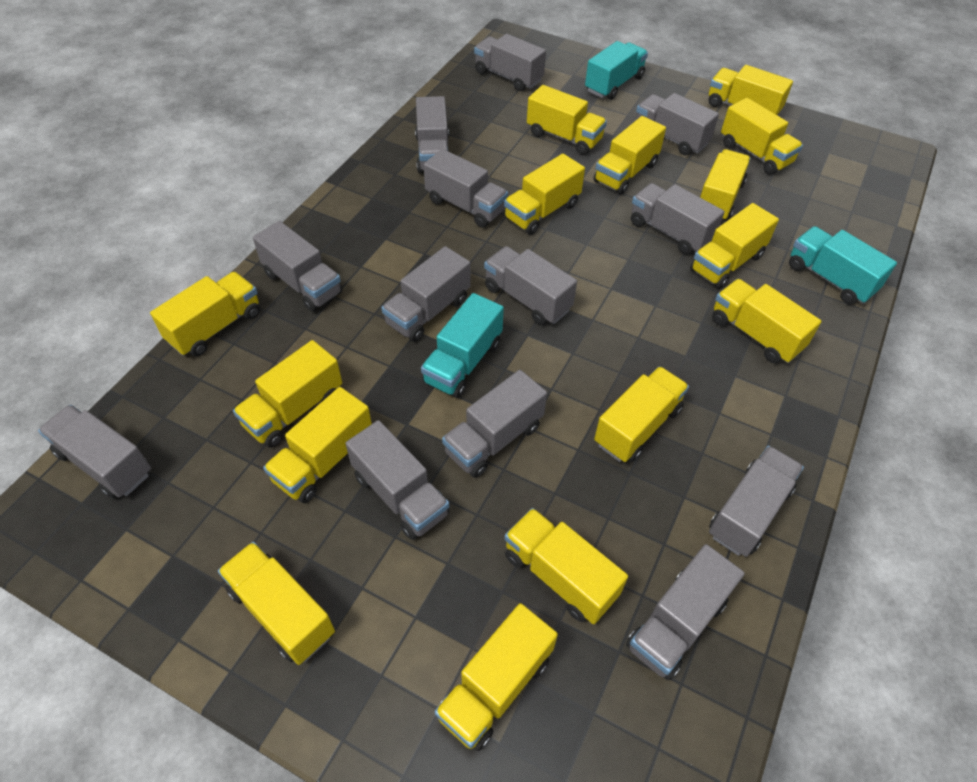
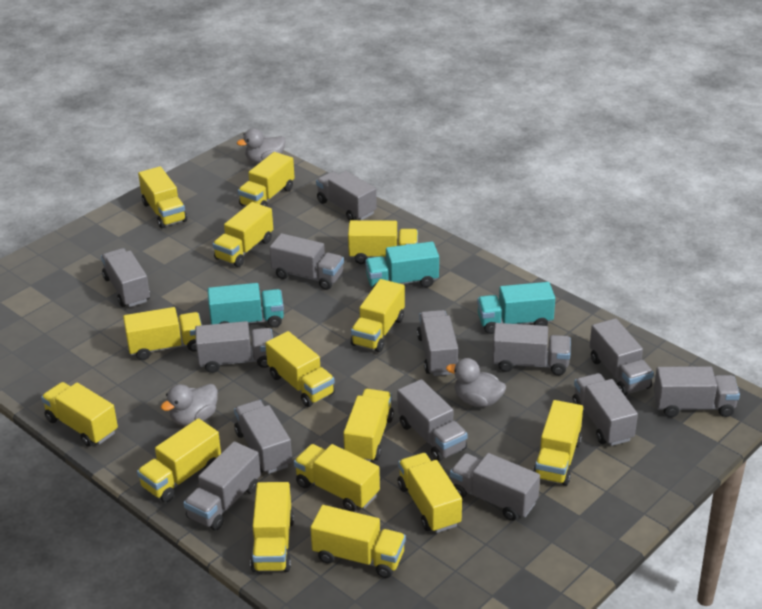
grey duck: 0 -> 3

